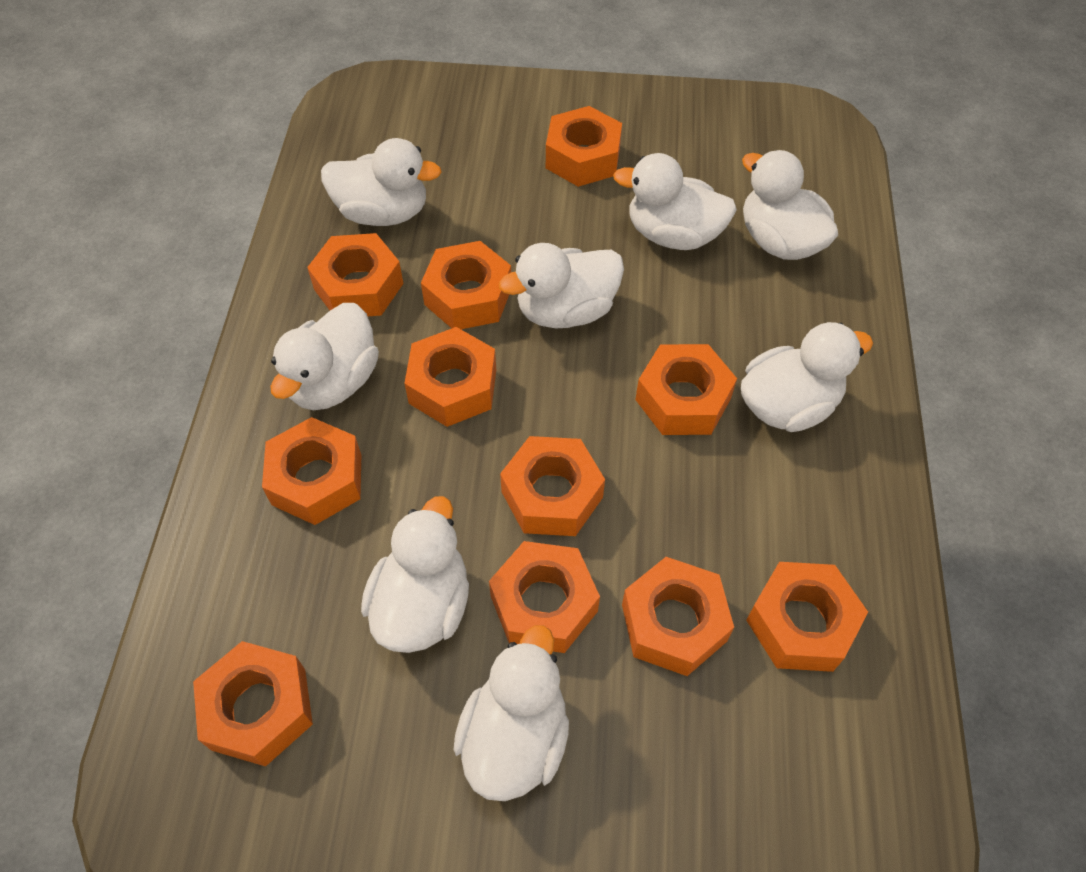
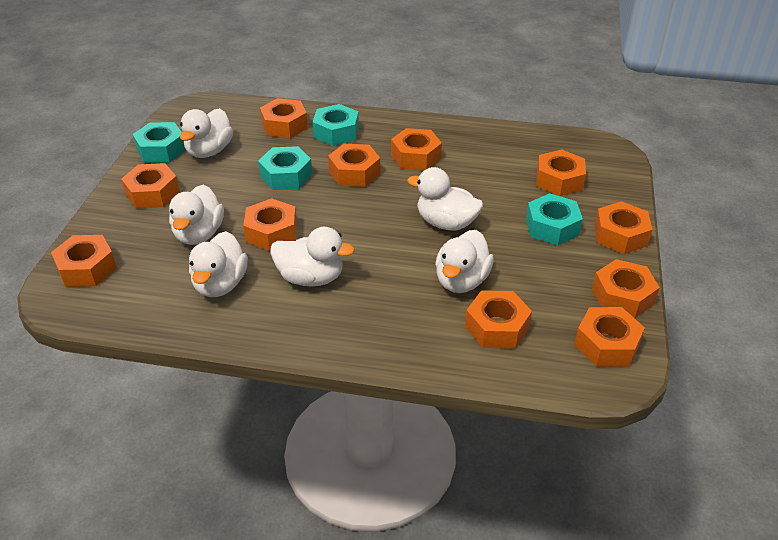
turquoise nut: 0 -> 4
white duck: 8 -> 6

